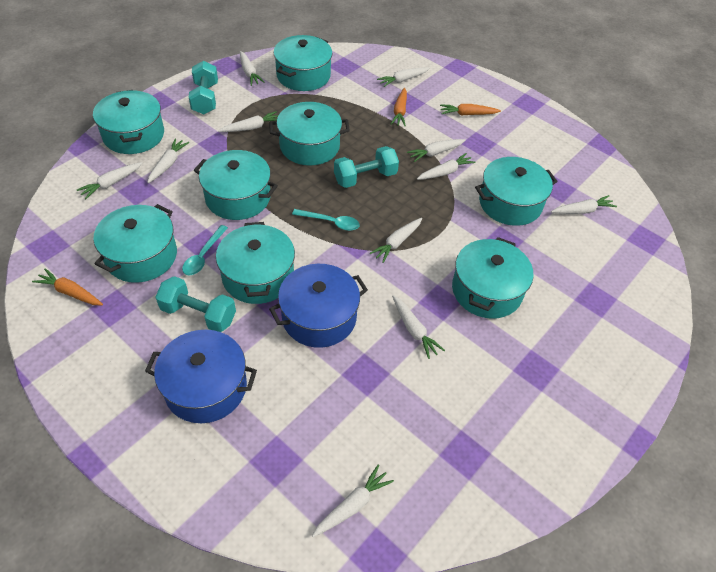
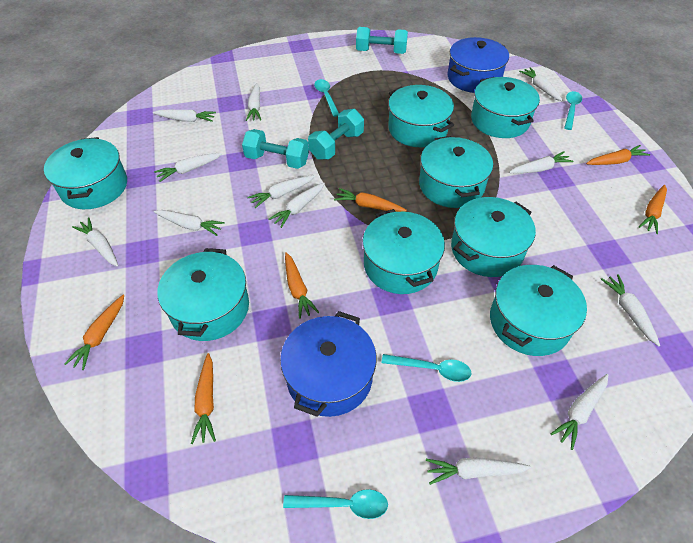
orange carrot: 3 -> 6
turquoise spoon: 2 -> 4
white carrot: 11 -> 12

